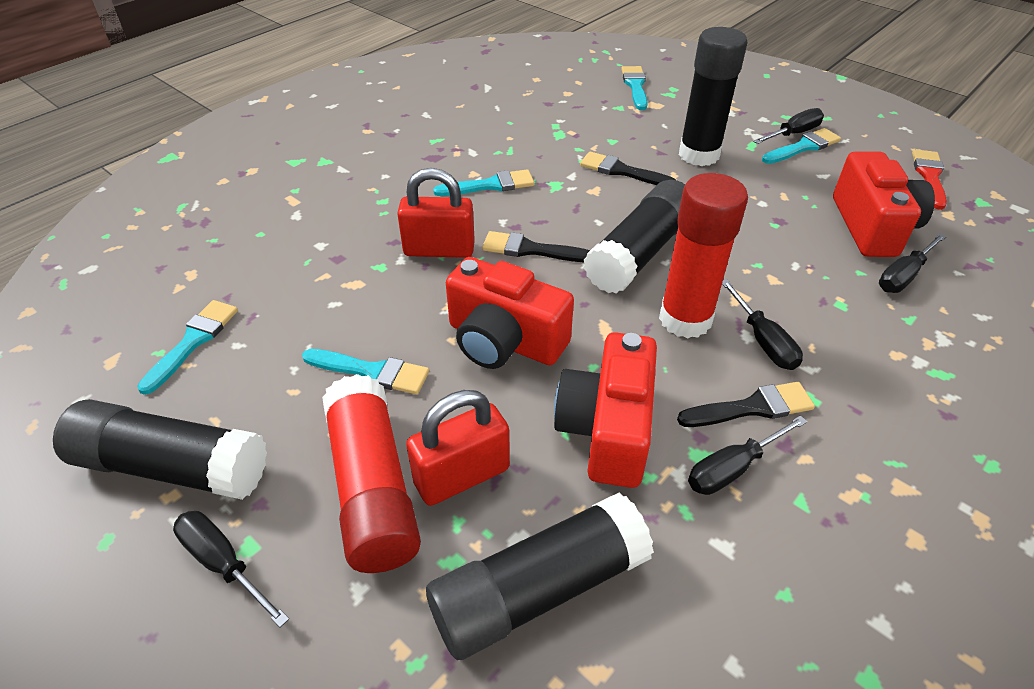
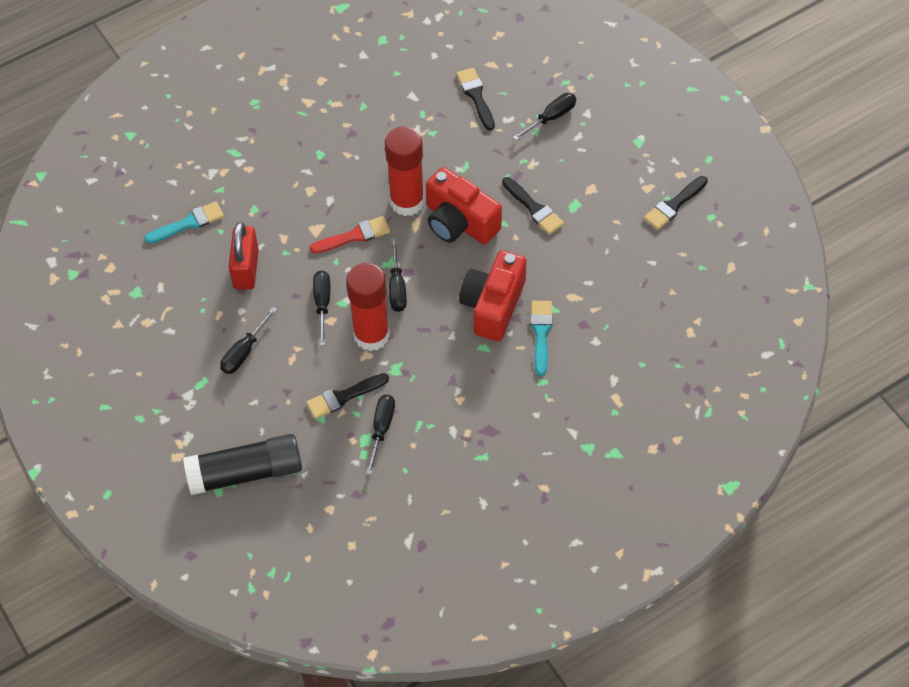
black brush: 3 -> 4
black glue stick: 4 -> 1
red camera: 3 -> 2
red padlock: 2 -> 1
turquoise brush: 5 -> 2

